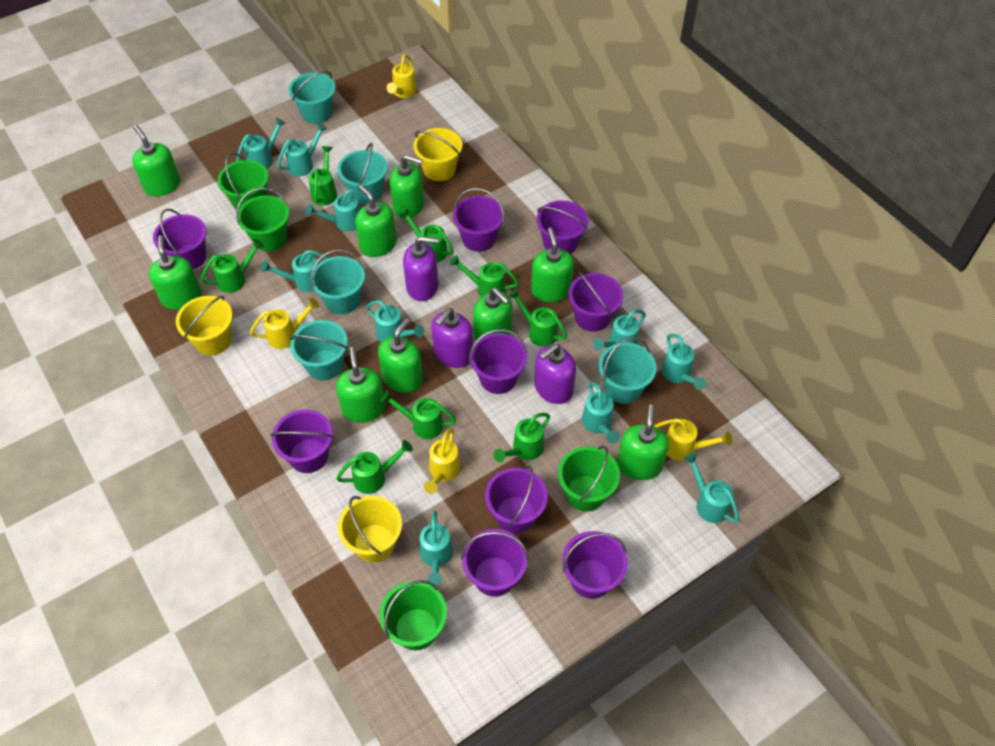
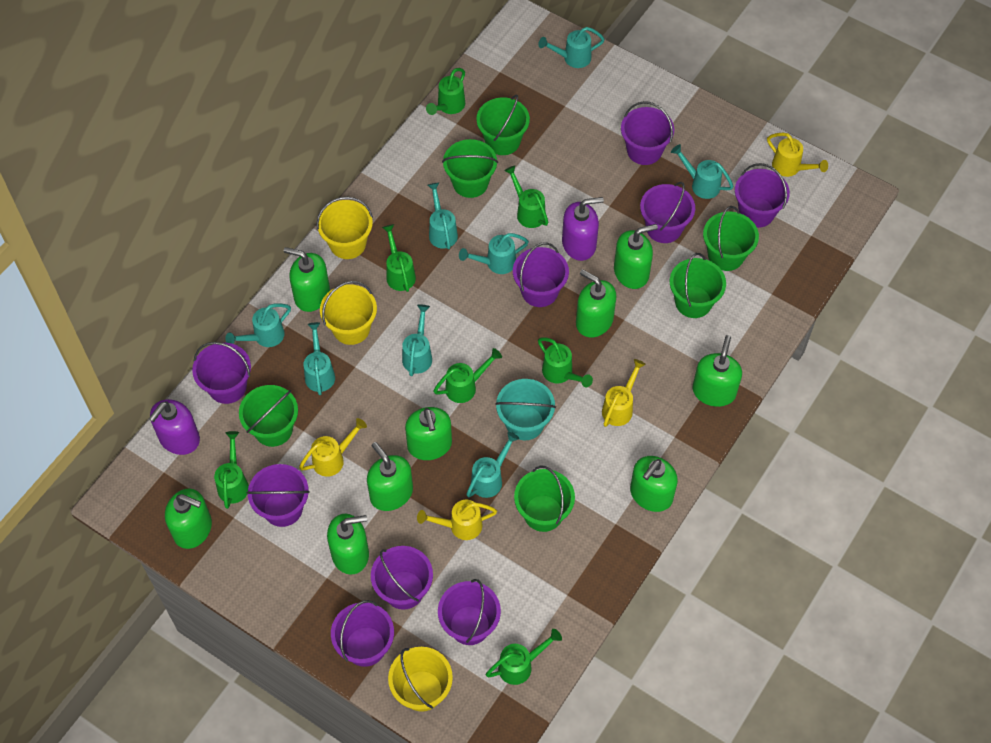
green bucket: 4 -> 6
green watering can: 8 -> 7
purple soap dispenser: 3 -> 2
turquoise bucket: 5 -> 1
turquoise watering can: 10 -> 8

